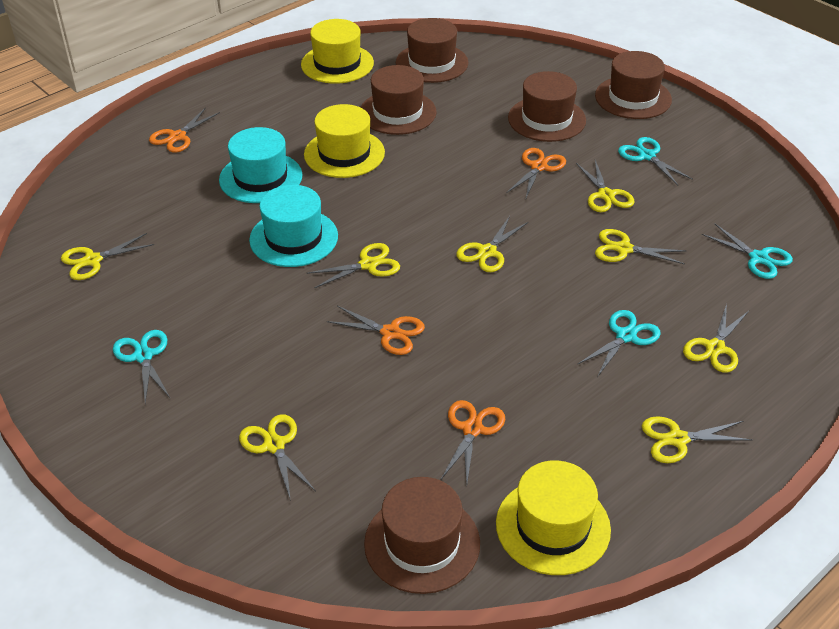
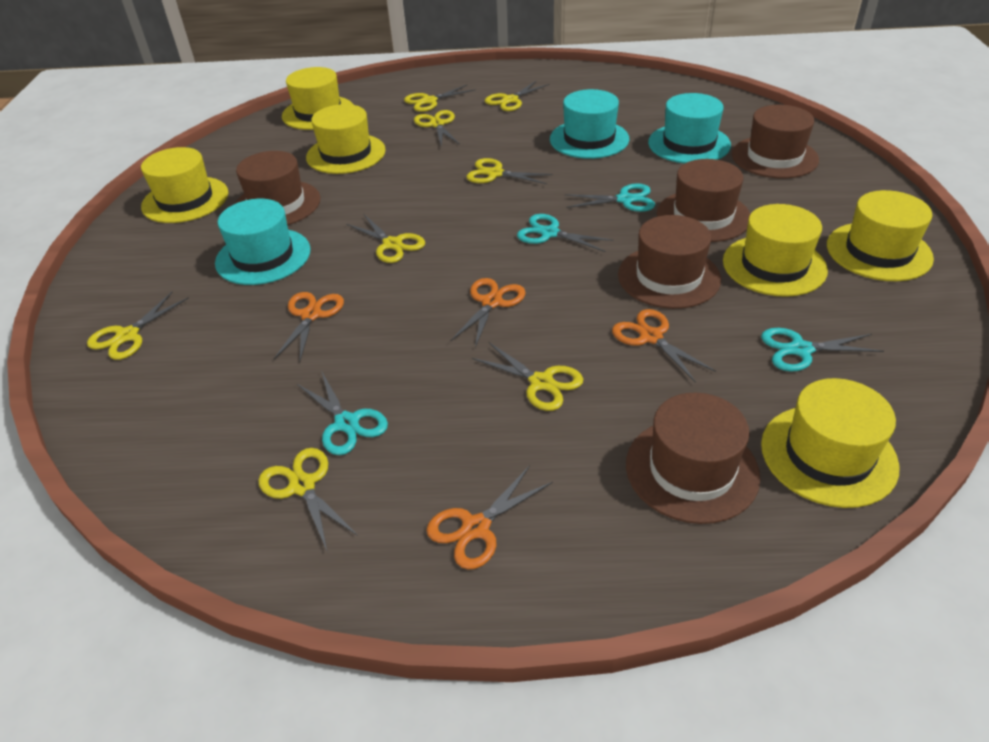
turquoise hat: 2 -> 3
yellow hat: 3 -> 6

